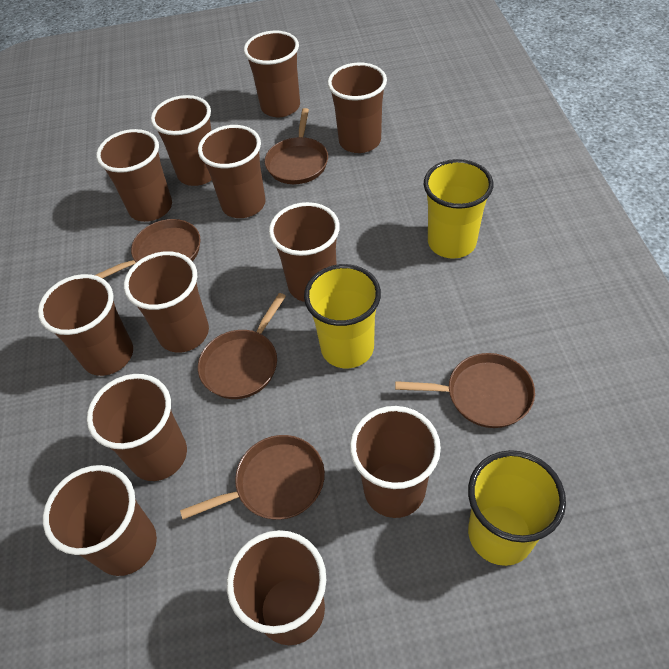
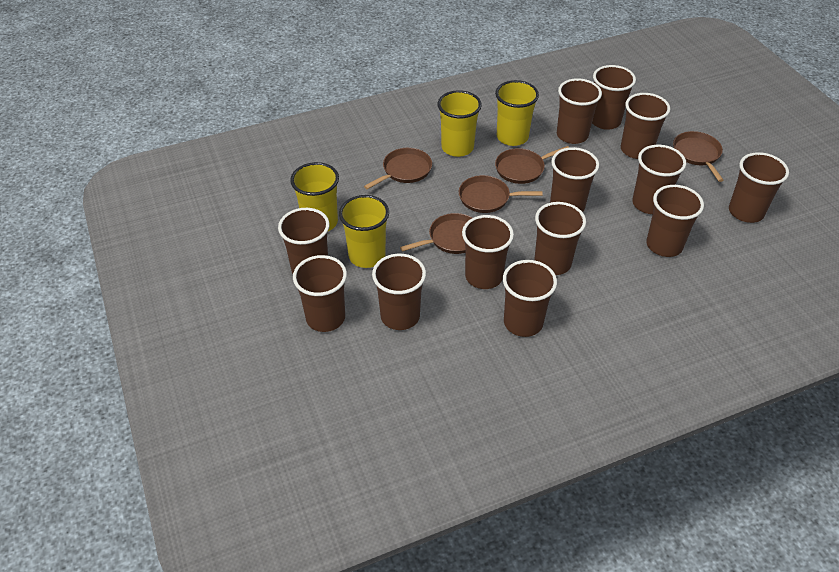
brown cup: 12 -> 13
yellow cup: 3 -> 4

